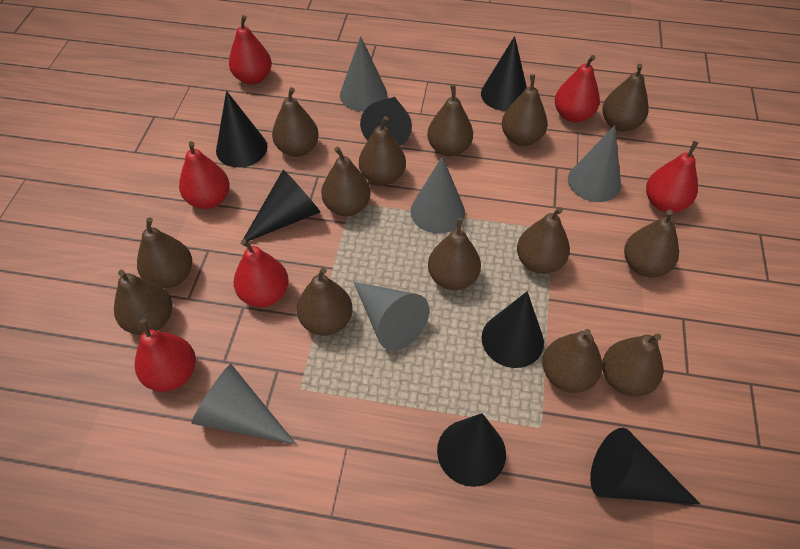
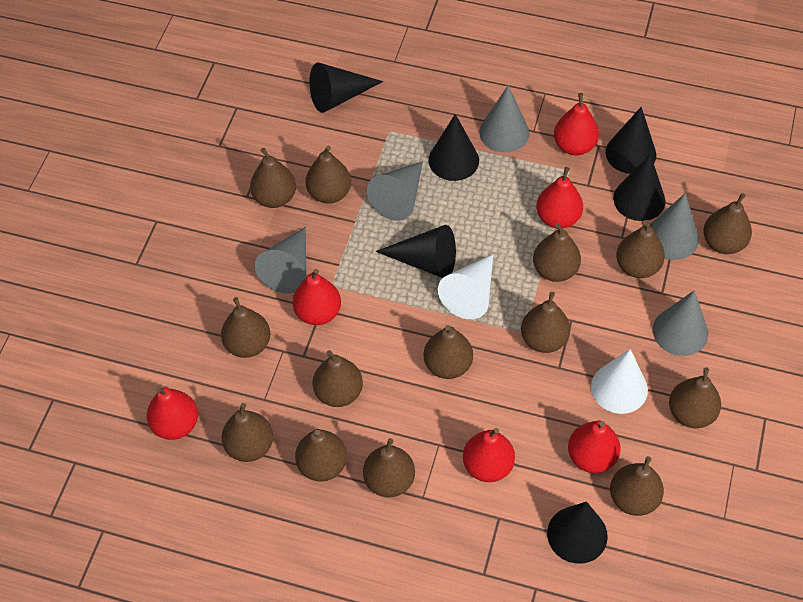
black cone: 7 -> 6
white cone: 0 -> 2

